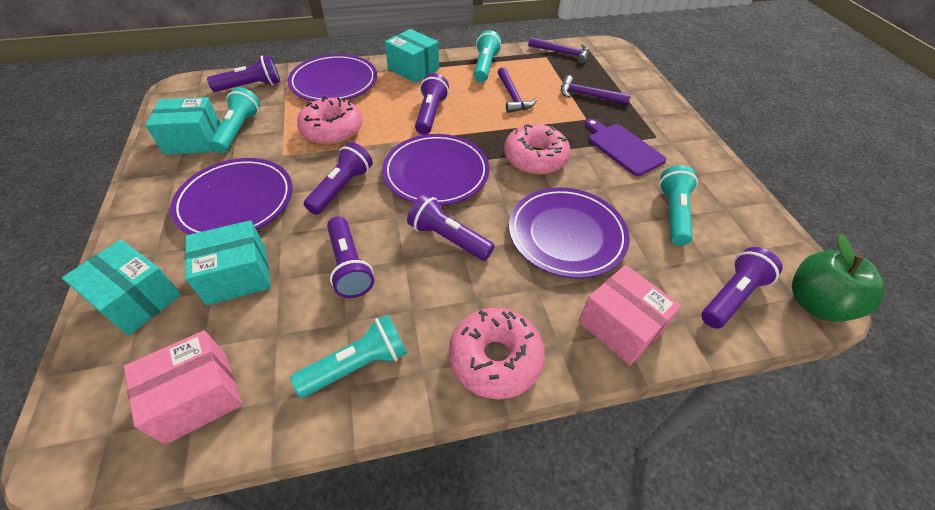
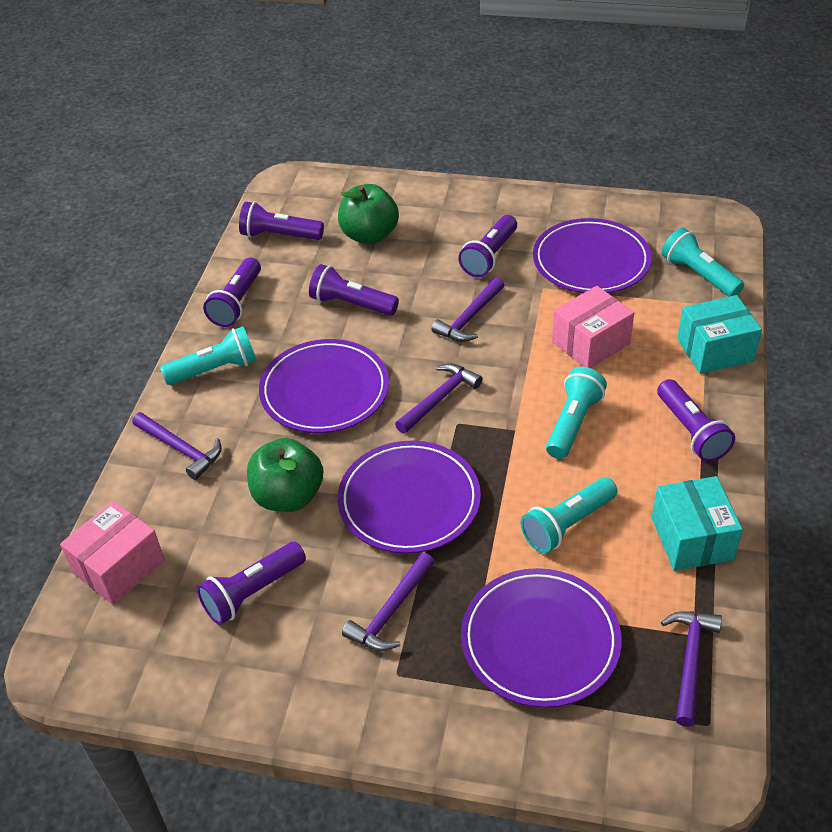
green apple: 1 -> 2
pink donut: 3 -> 0
purple cutting board: 1 -> 0
purple hammer: 3 -> 5
turquoise box: 4 -> 2

